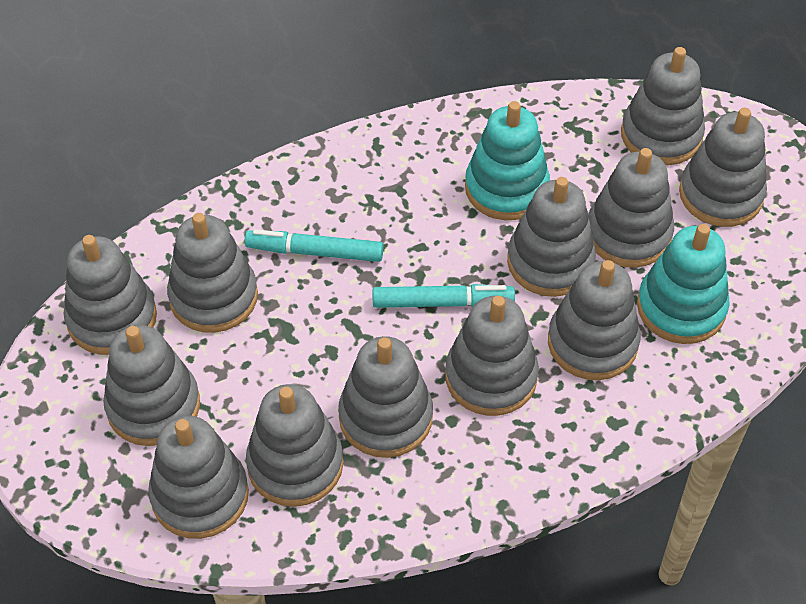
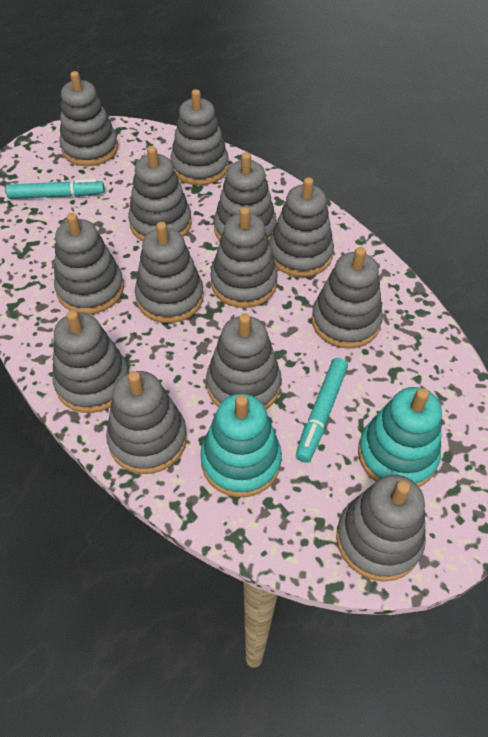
grey stacking toy: 12 -> 13

